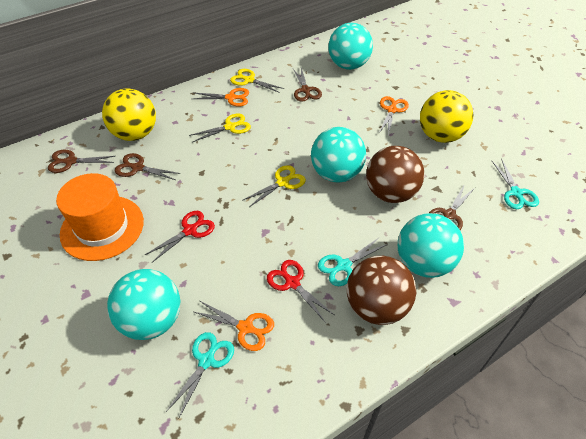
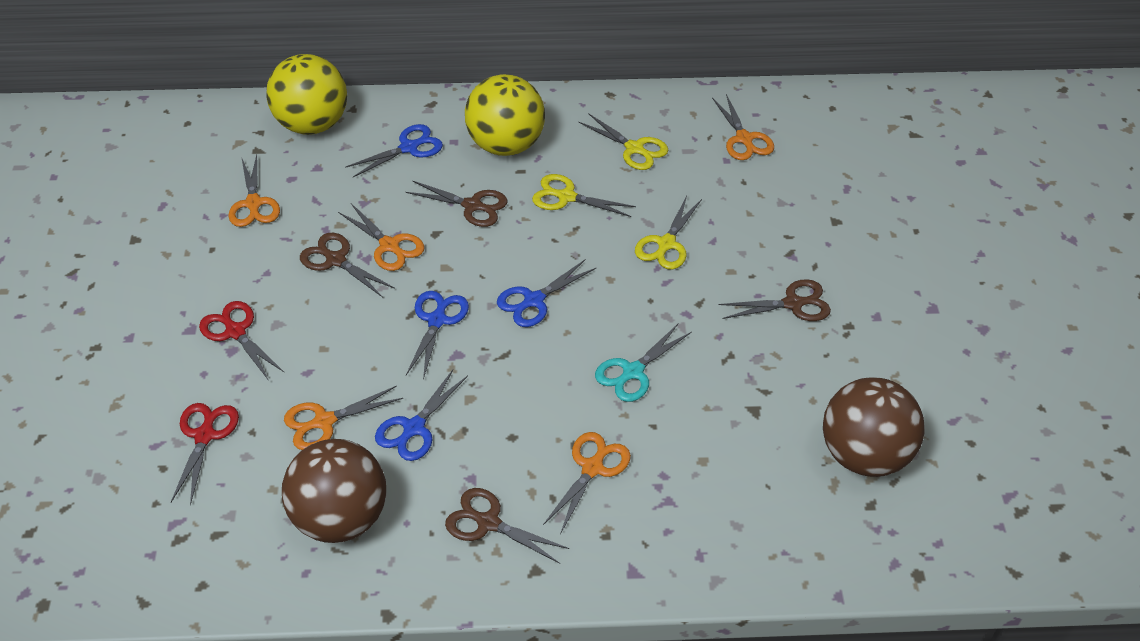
blue scissors: 0 -> 4
orange hat: 1 -> 0
orange scissors: 3 -> 5
turquoise ball: 4 -> 0
turquoise scissors: 3 -> 1

